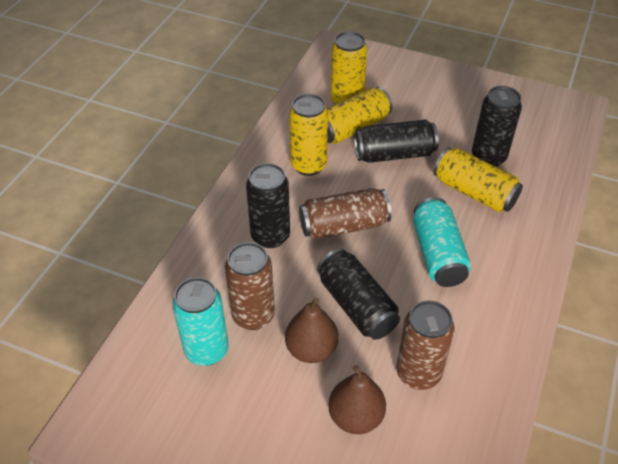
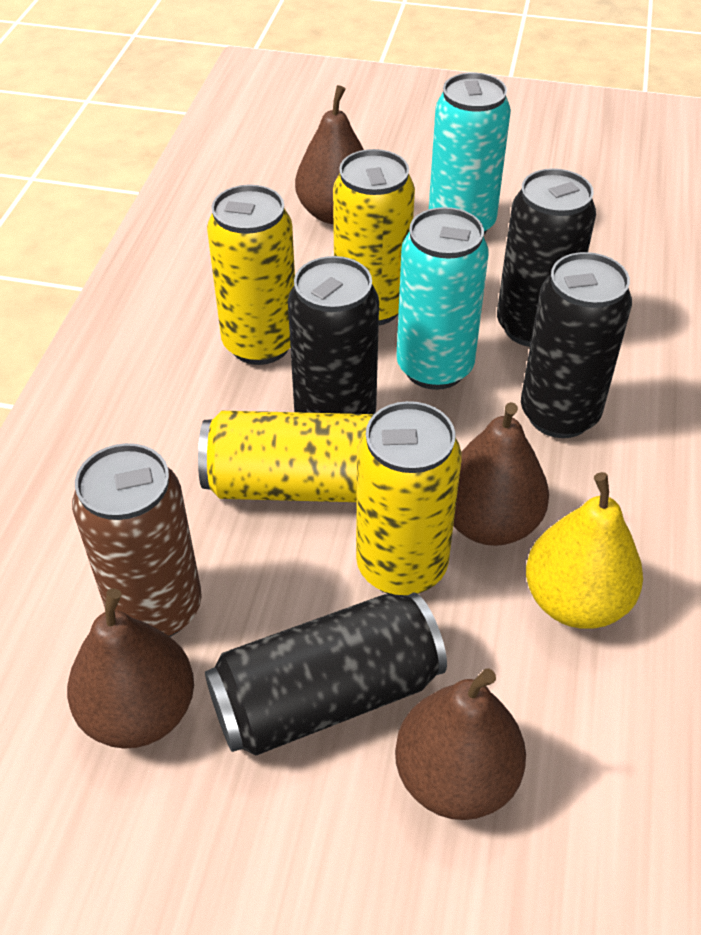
brown can: 3 -> 1
brown pear: 2 -> 4
yellow pear: 0 -> 1

